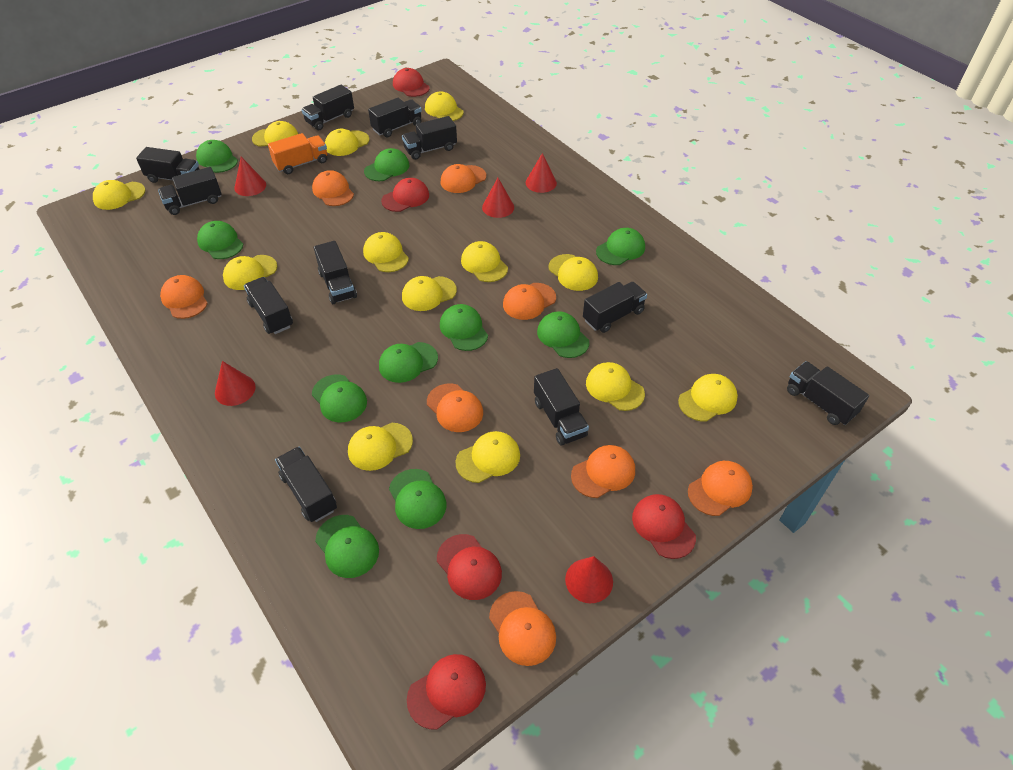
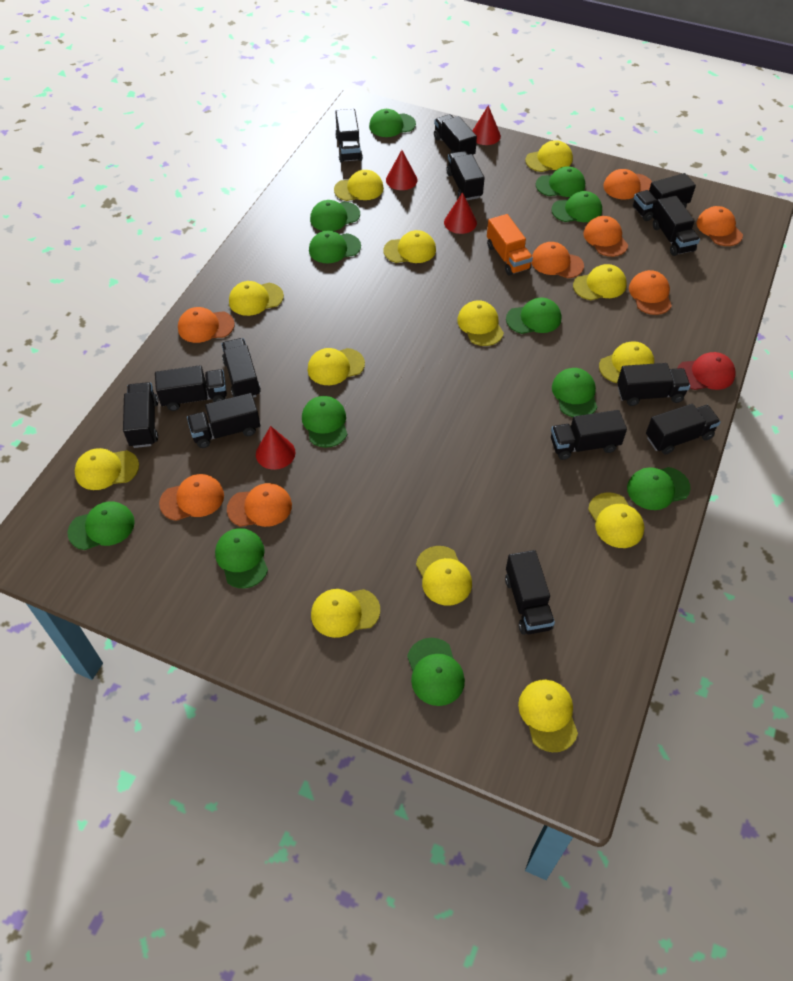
black truck: 11 -> 13
green cap: 10 -> 12
red cap: 5 -> 1
red cone: 5 -> 4

